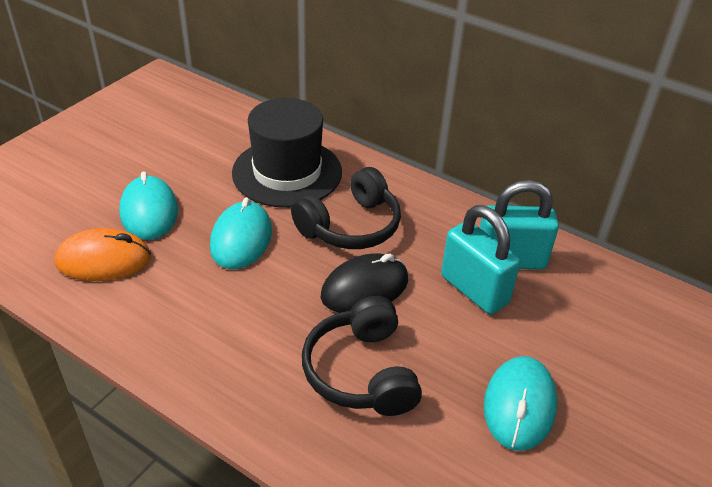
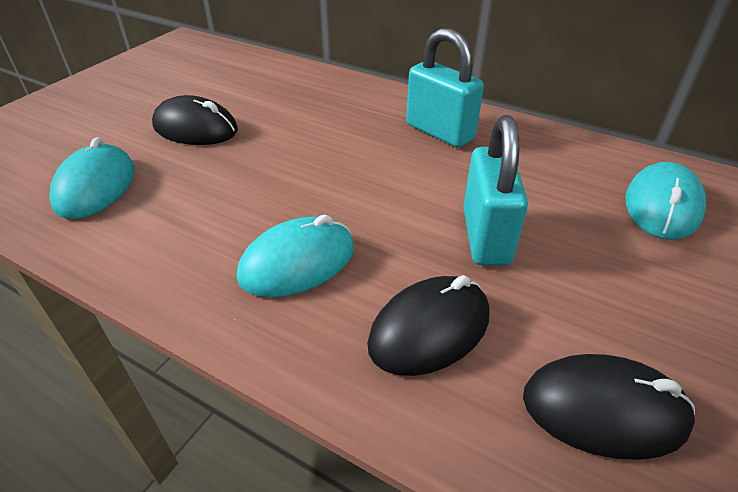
black hat: 1 -> 0
black headphones: 2 -> 0
black mouse: 1 -> 3
orange mouse: 1 -> 0

